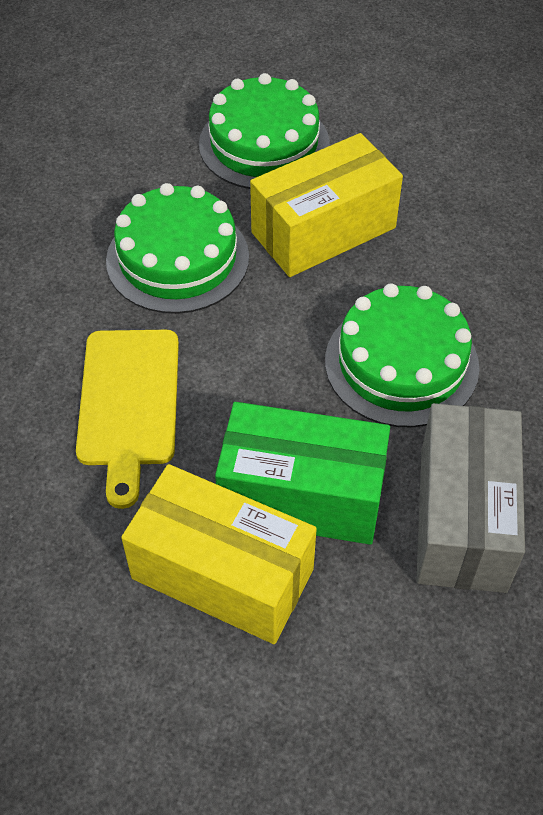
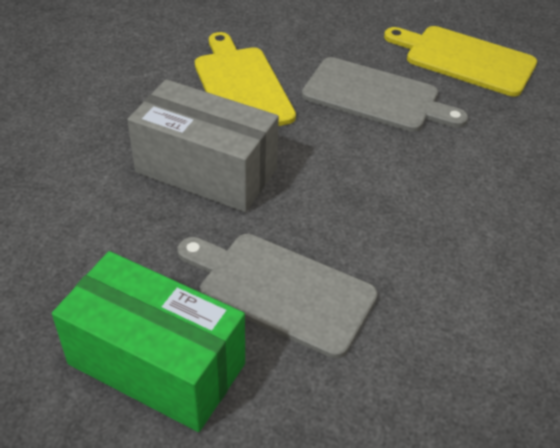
green cake: 3 -> 0
grey cutting board: 0 -> 2
yellow box: 2 -> 0
yellow cutting board: 1 -> 2

